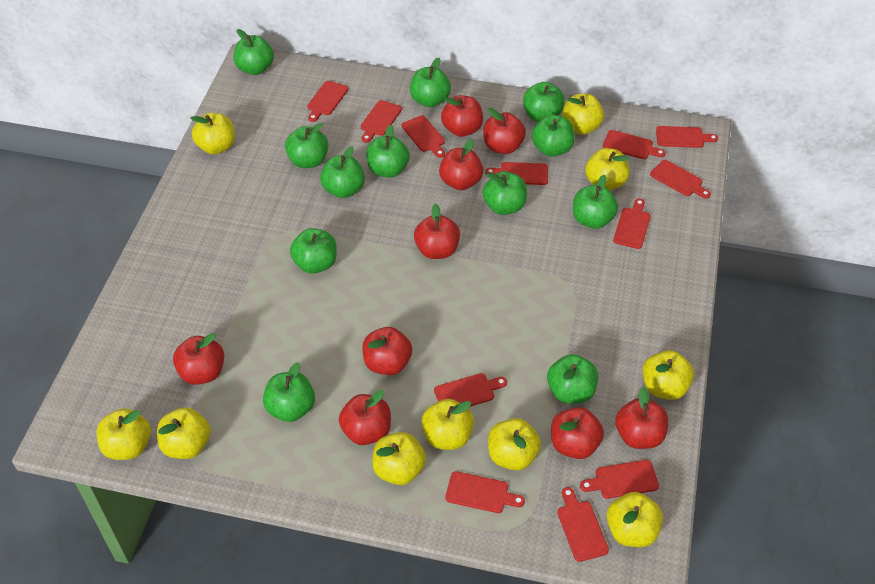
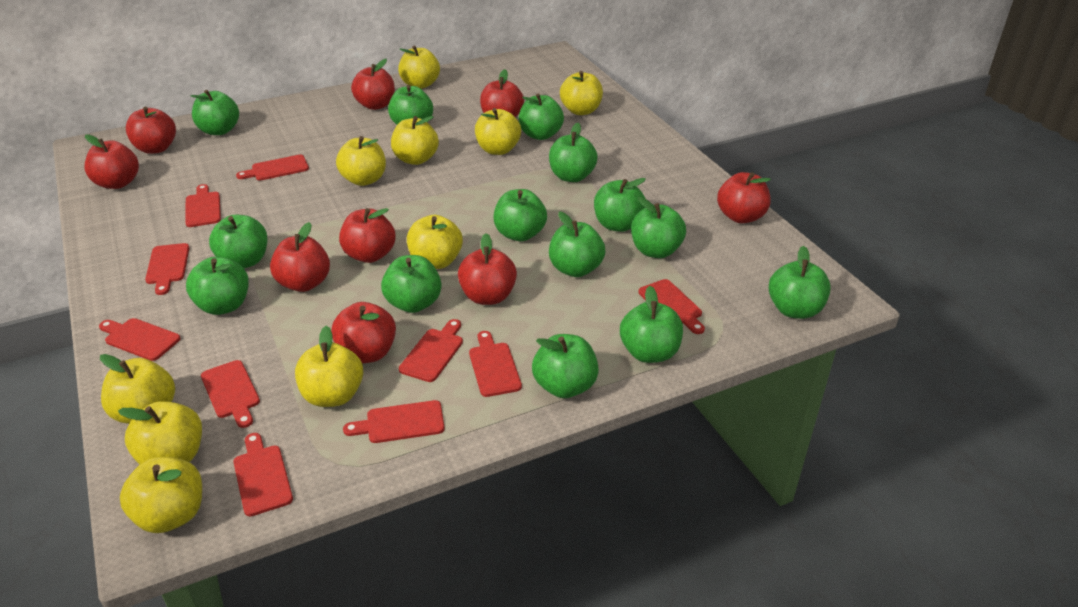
green apple: 12 -> 14
red cutting board: 12 -> 10

